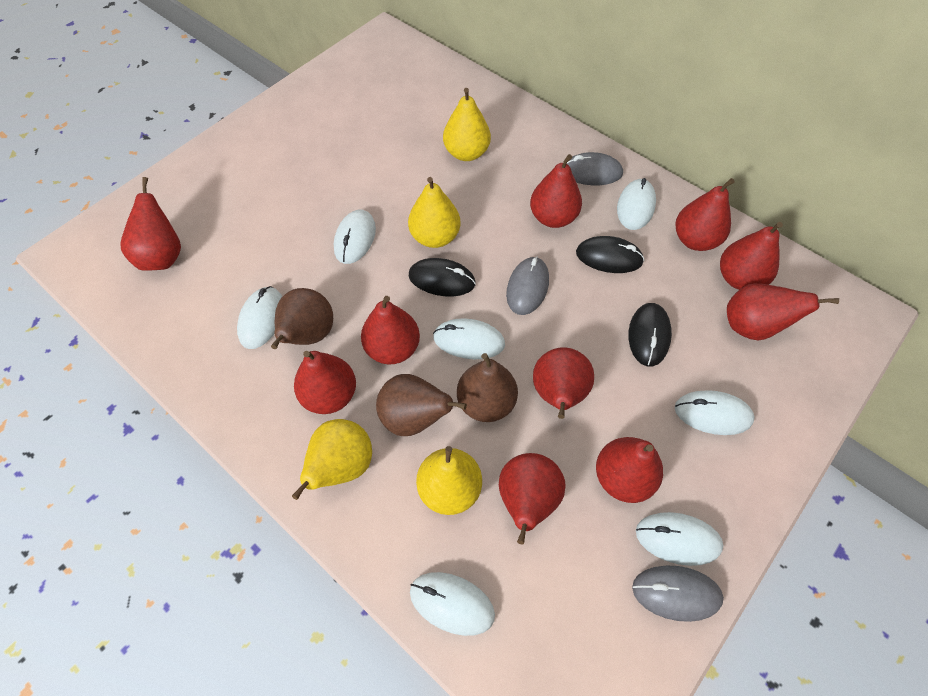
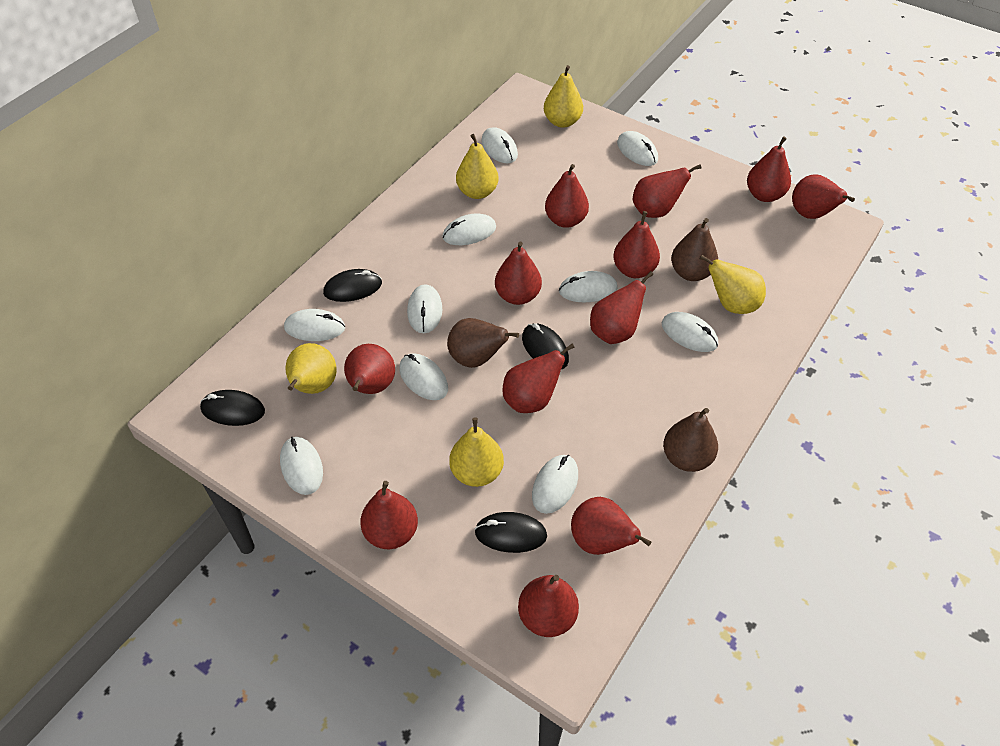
black mouse: 3 -> 4
grey mouse: 3 -> 0
red pear: 10 -> 12
white mouse: 7 -> 10
yellow pear: 4 -> 5

